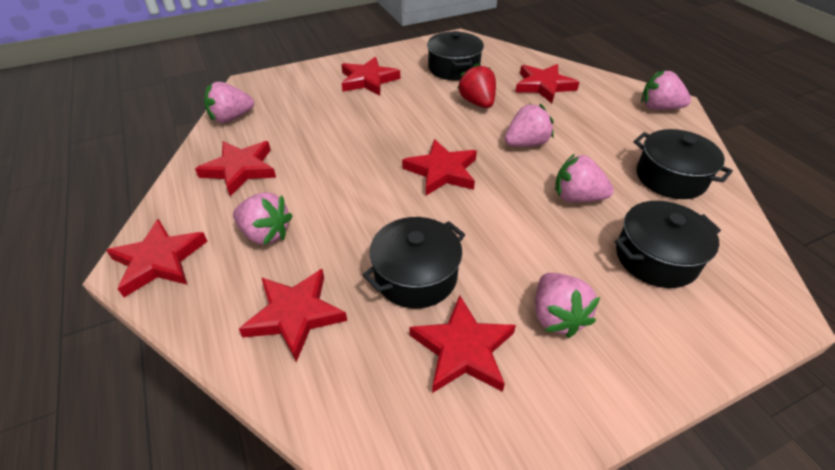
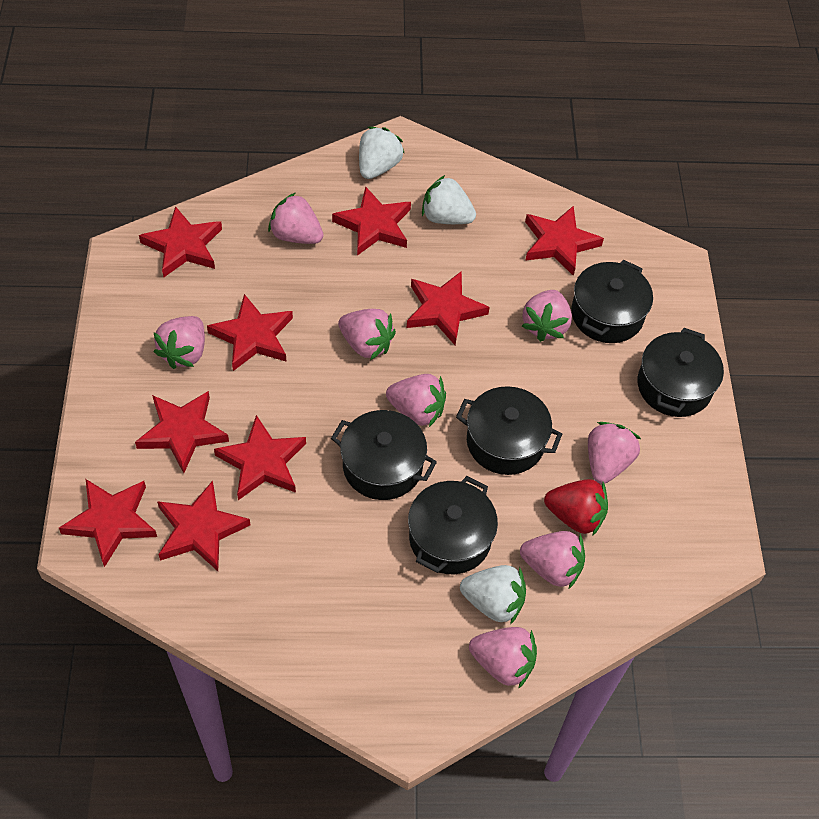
black pot: 4 -> 5
pink strawberry: 6 -> 8
red star: 7 -> 9
white strawberry: 0 -> 3

